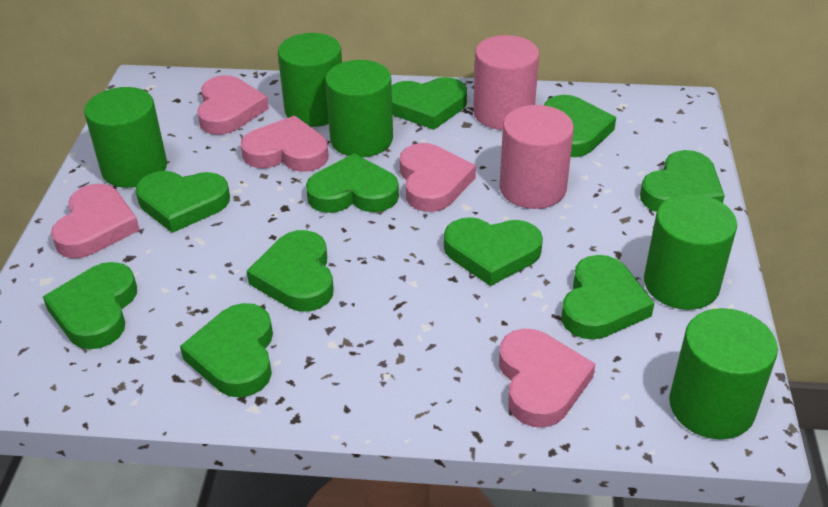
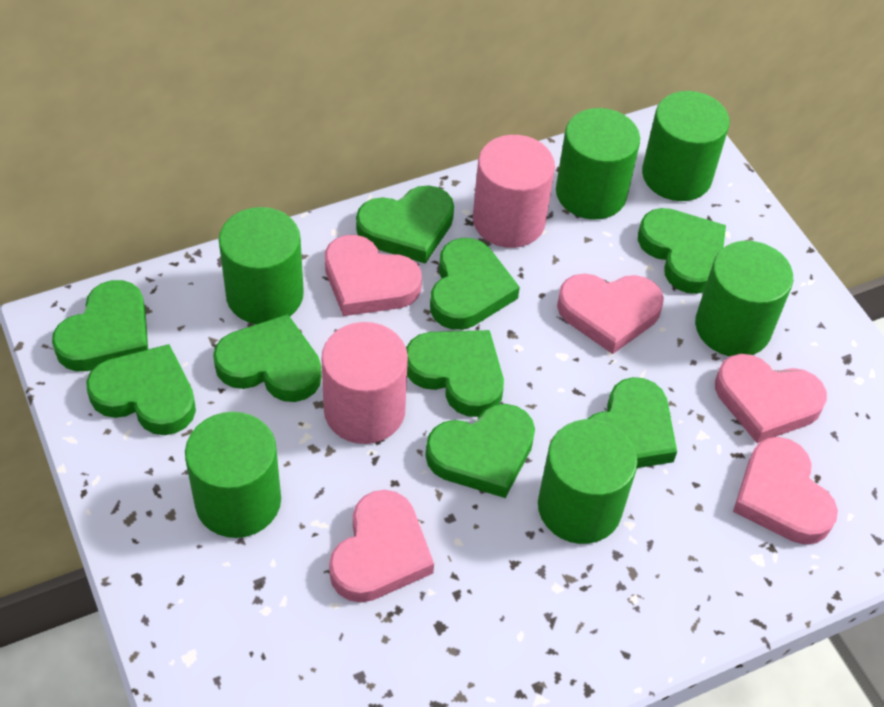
green cylinder: 5 -> 6
green heart: 10 -> 9

